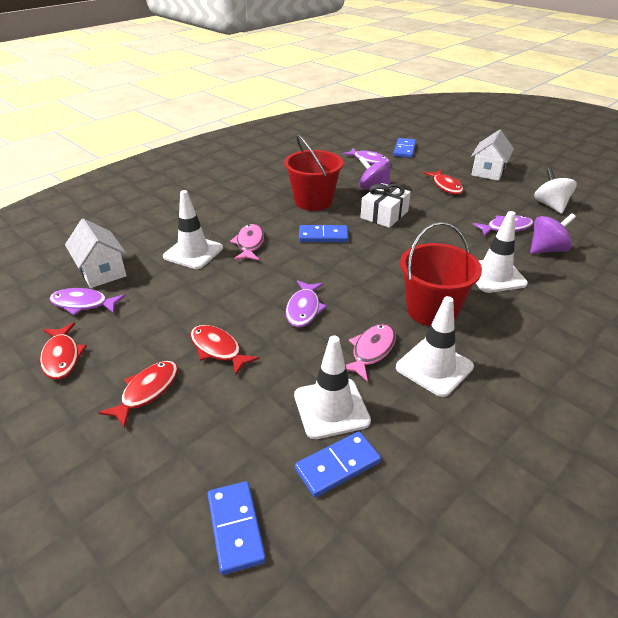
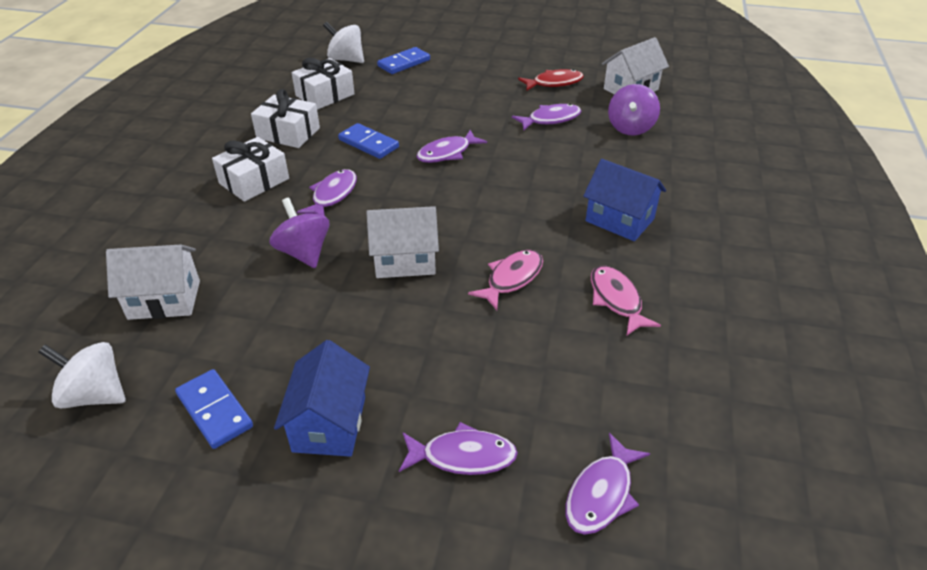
blue domino: 4 -> 3
blue house: 0 -> 2
purple fish: 4 -> 5
red bucket: 2 -> 0
red fish: 4 -> 1
white gift: 1 -> 3
white house: 2 -> 3
white spinning top: 1 -> 2
white traffic cone: 4 -> 0

